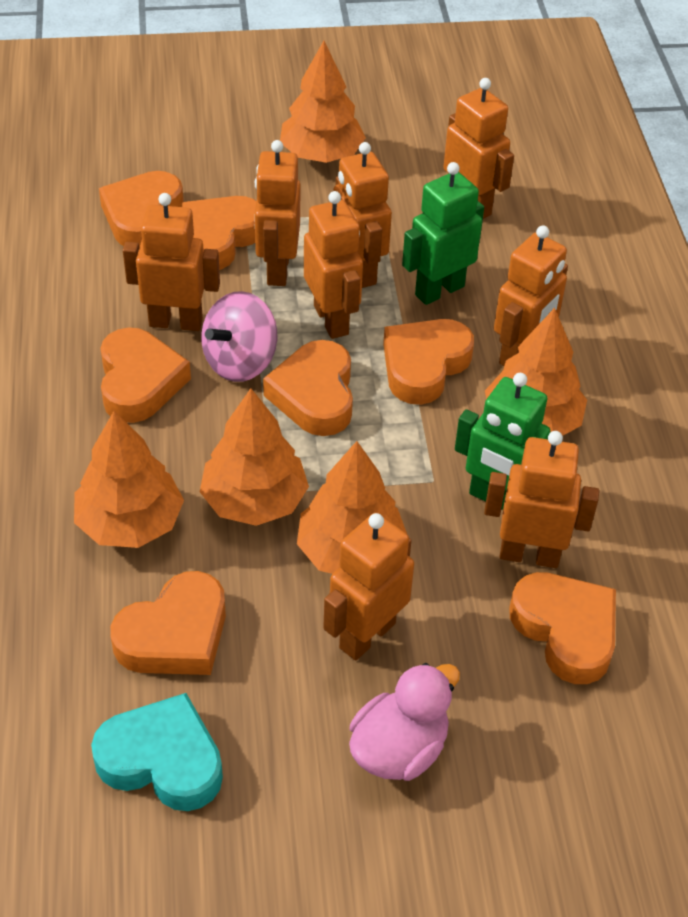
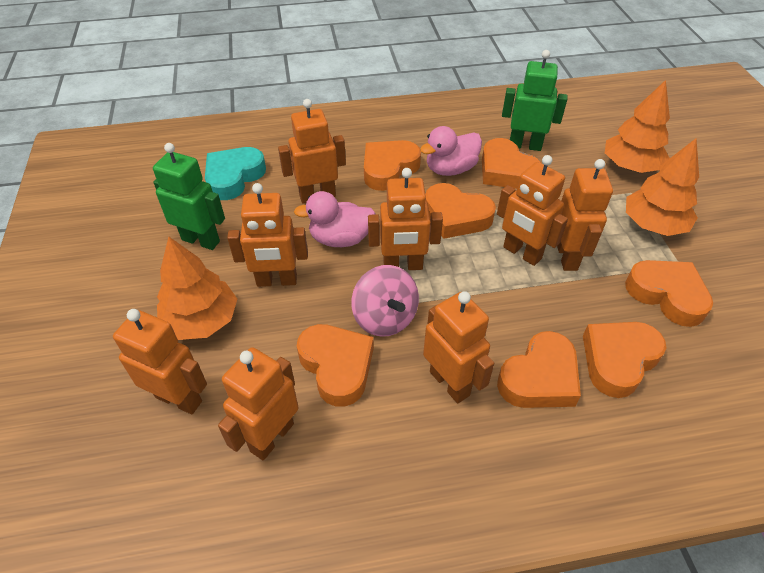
orange tree: 5 -> 3
pink duck: 1 -> 2

